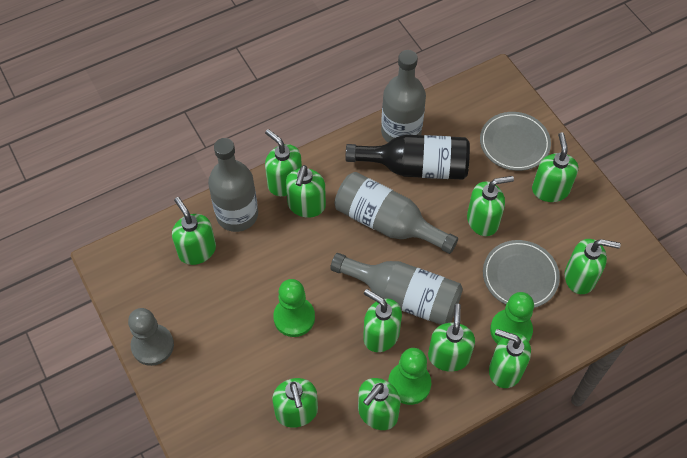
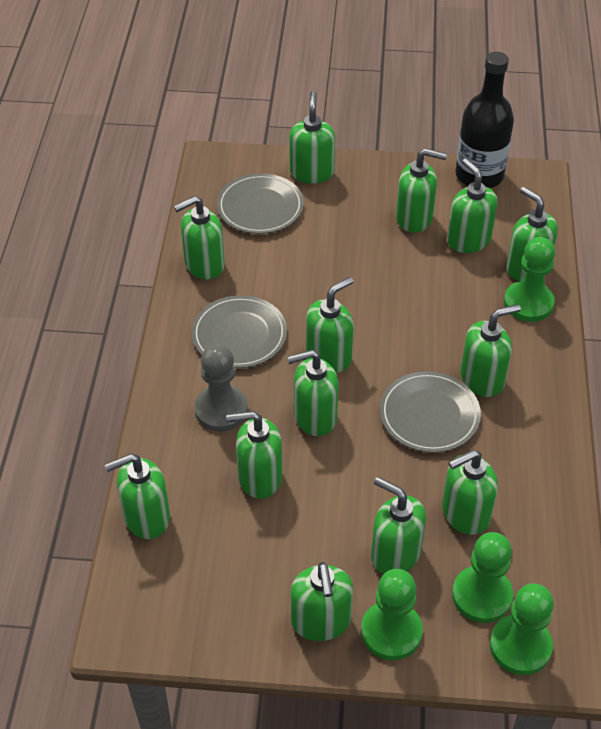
green pawn: 3 -> 4
green soap dispenser: 11 -> 13
grey bottle: 4 -> 0
grey plate: 2 -> 3

